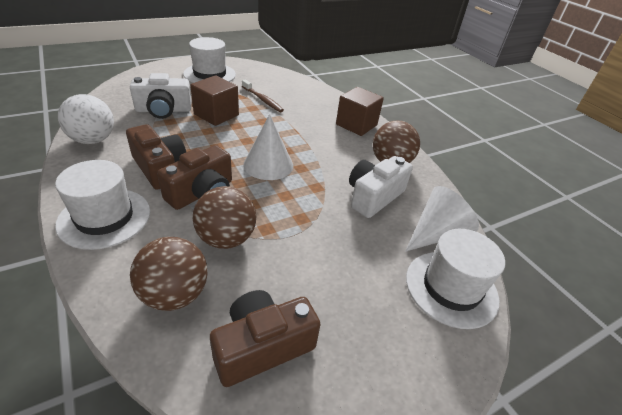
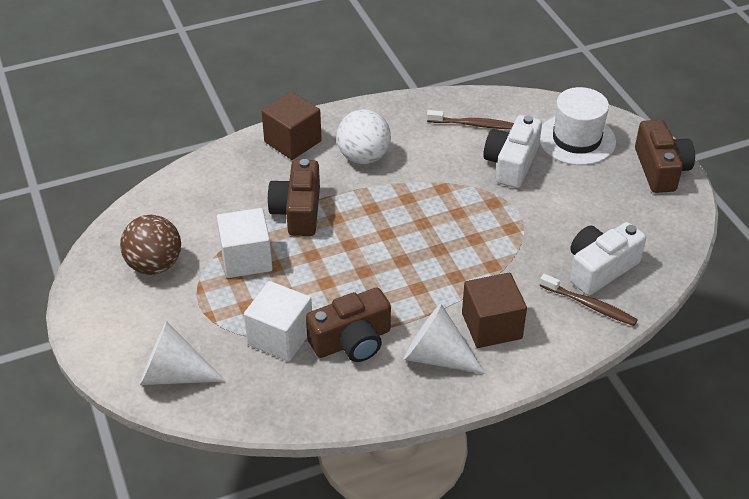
brown ball: 3 -> 1
brown toothbrush: 1 -> 2
white cube: 0 -> 2
white hat: 3 -> 1

